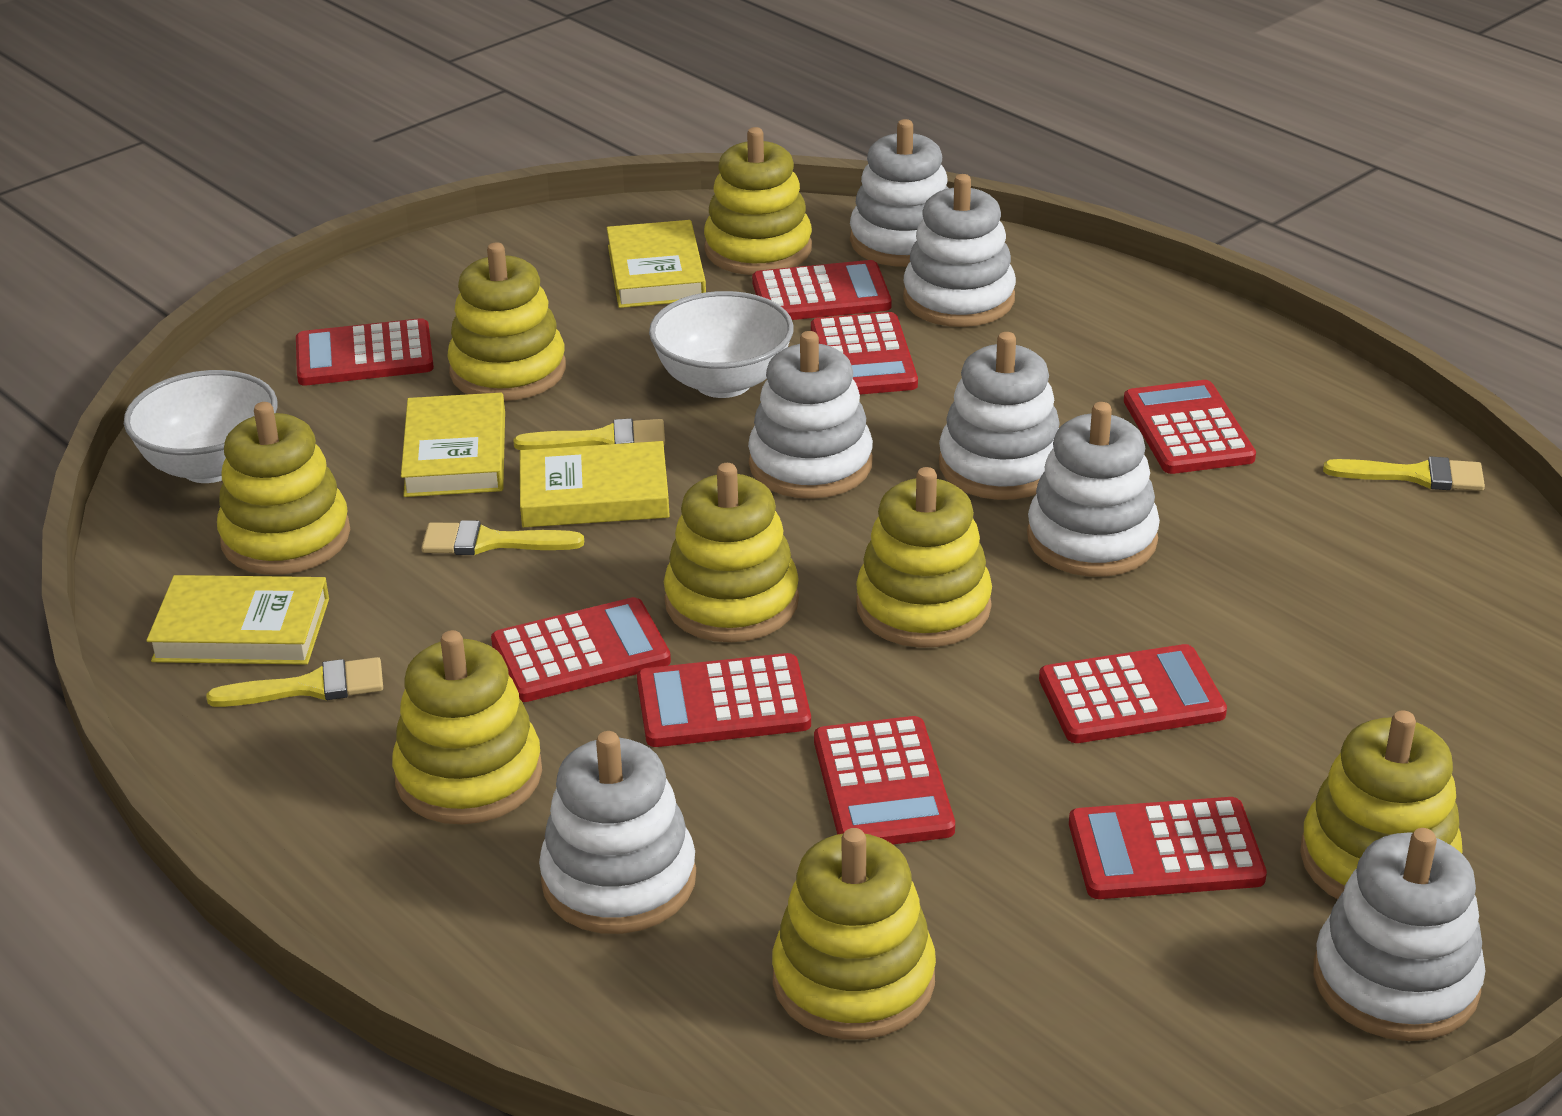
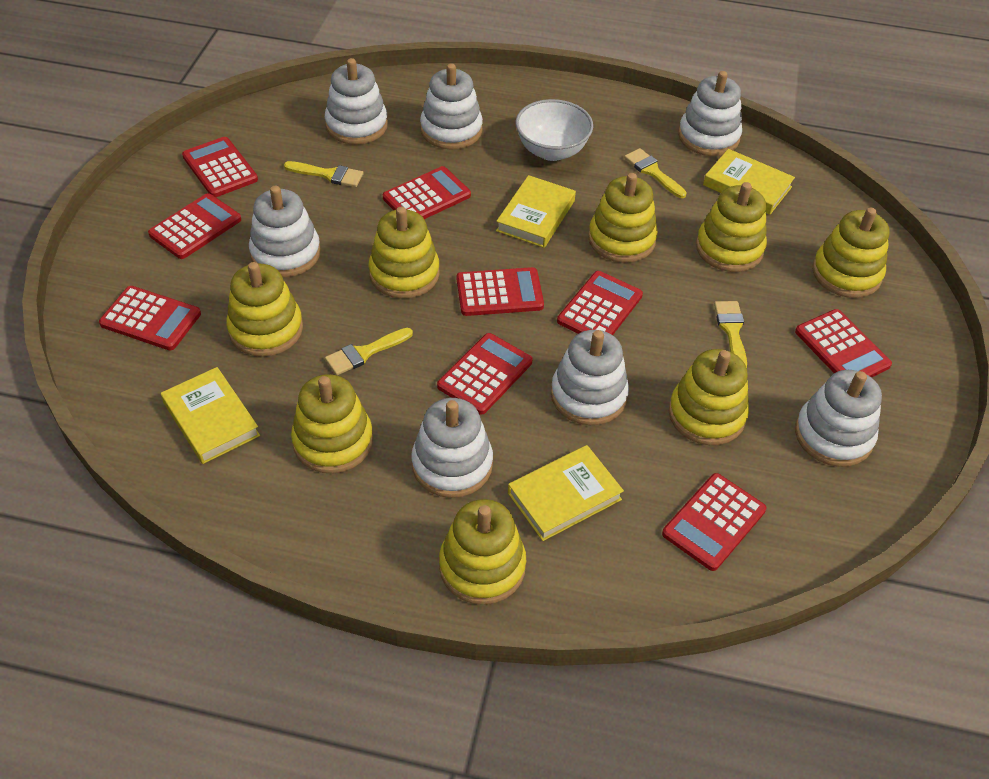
white bowl: 2 -> 1

